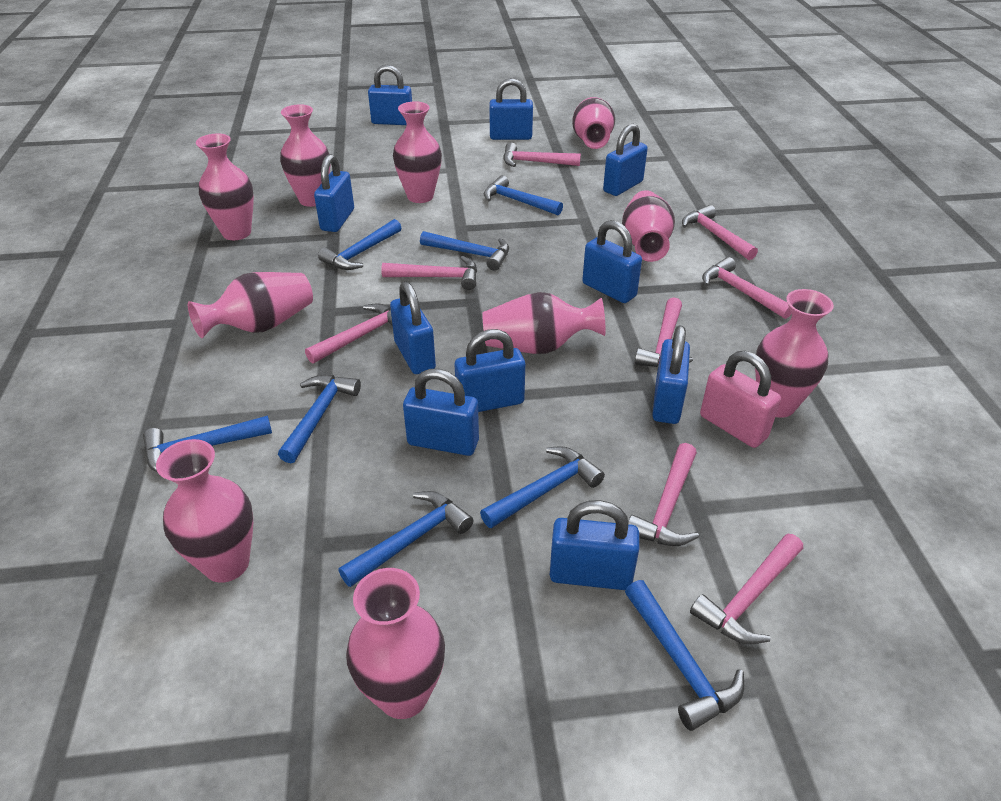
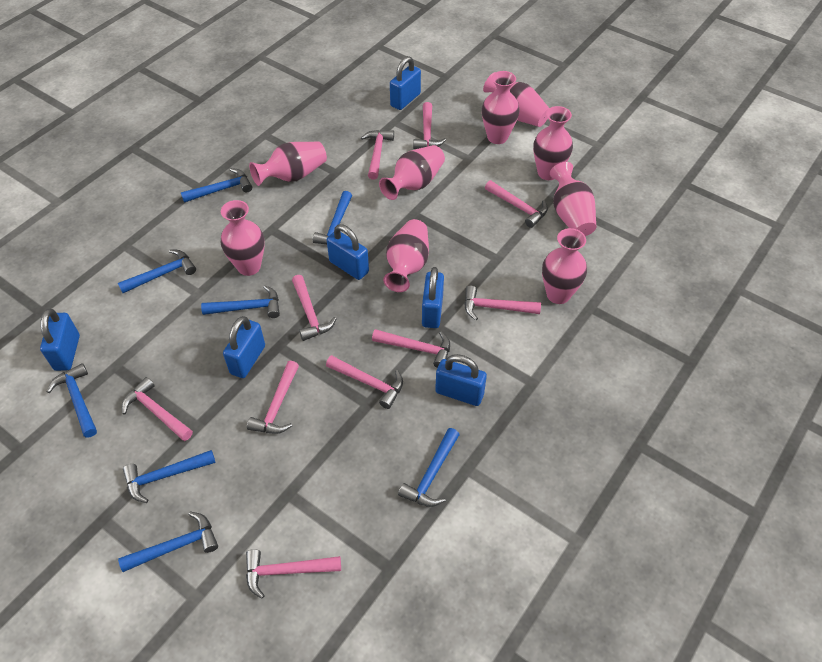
blue padlock: 10 -> 6
pink hammer: 8 -> 10
pink padlock: 1 -> 0
pink vase: 10 -> 9

